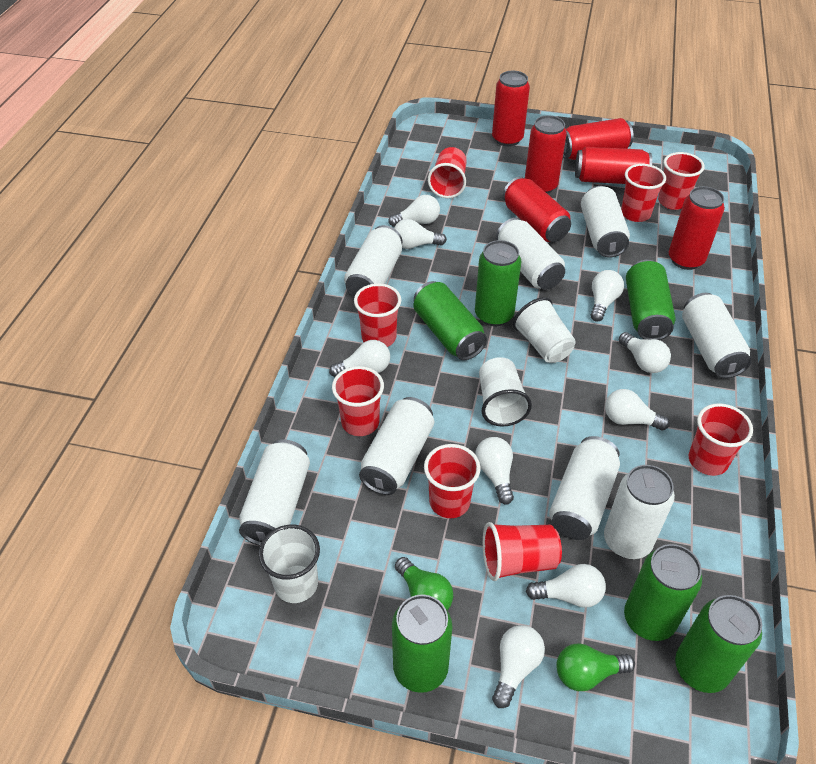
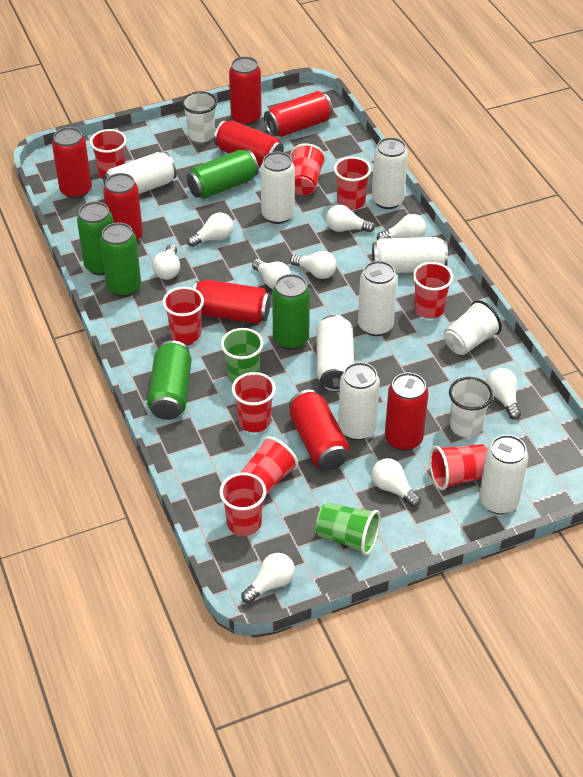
green can: 6 -> 5
green cup: 0 -> 2
green light bulb: 2 -> 0
red can: 6 -> 8
red cup: 8 -> 9

